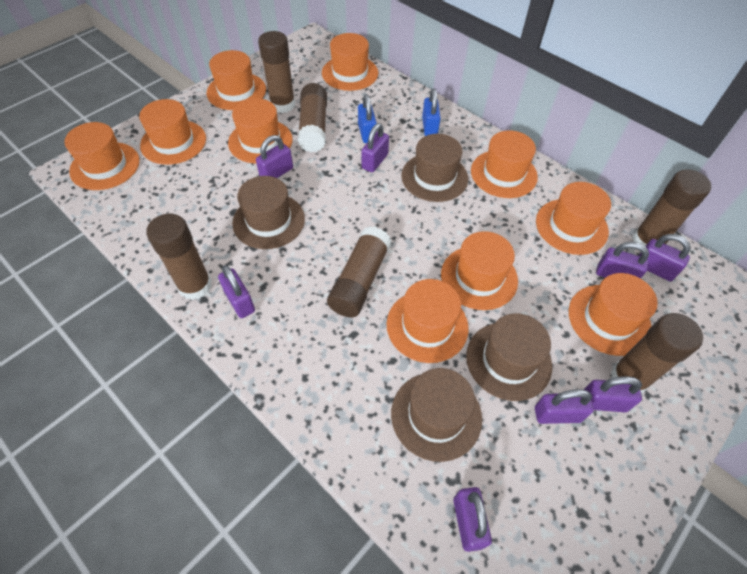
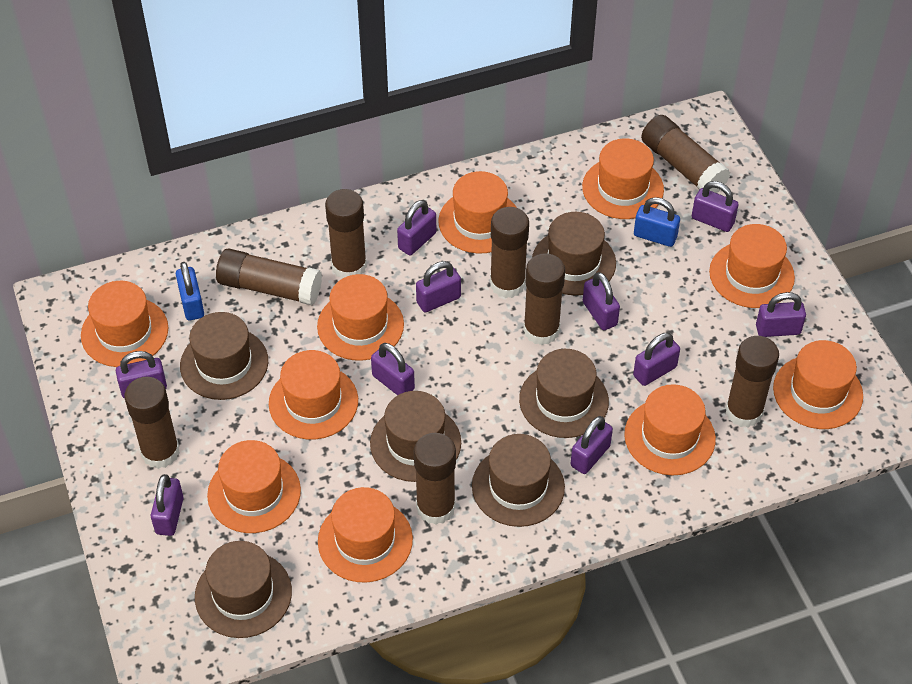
brown glue stick: 6 -> 8
brown hat: 4 -> 6
purple padlock: 8 -> 10

